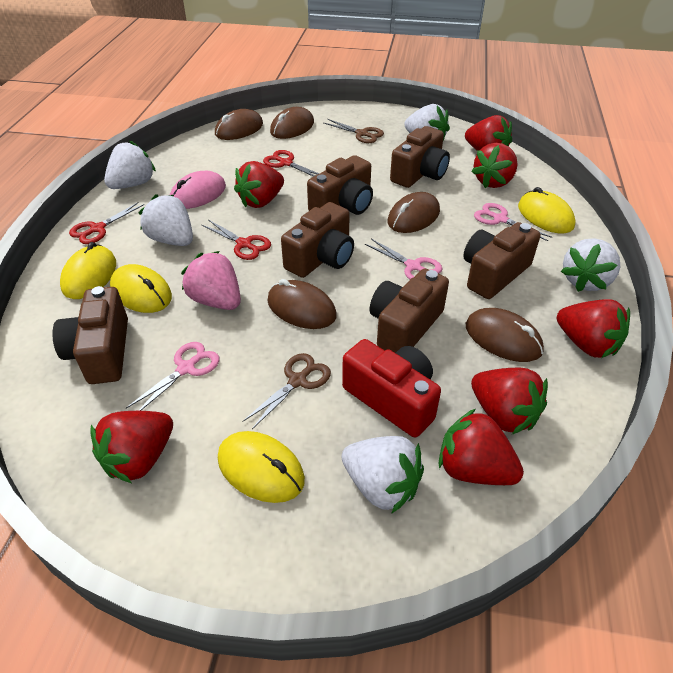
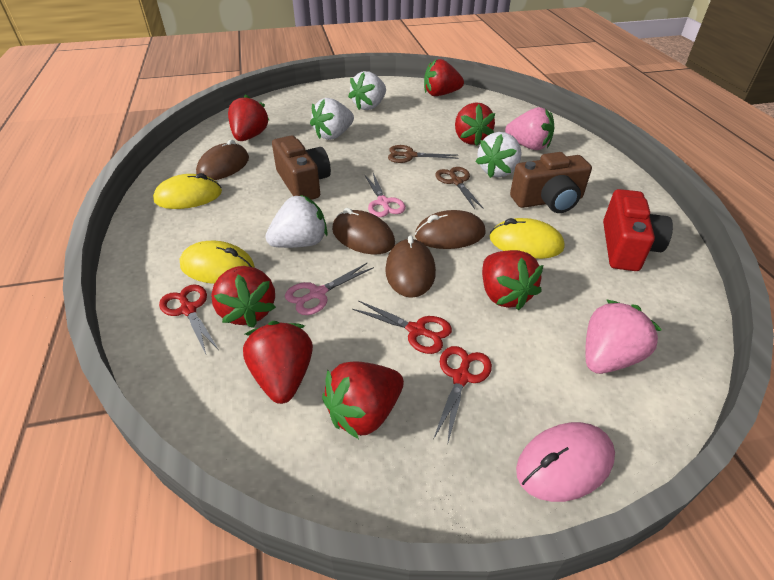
brown camera: 6 -> 2
brown mouse: 5 -> 4
pink scissors: 3 -> 2
pink strawberry: 1 -> 2
white strawberry: 5 -> 4
yellow mouse: 4 -> 3

